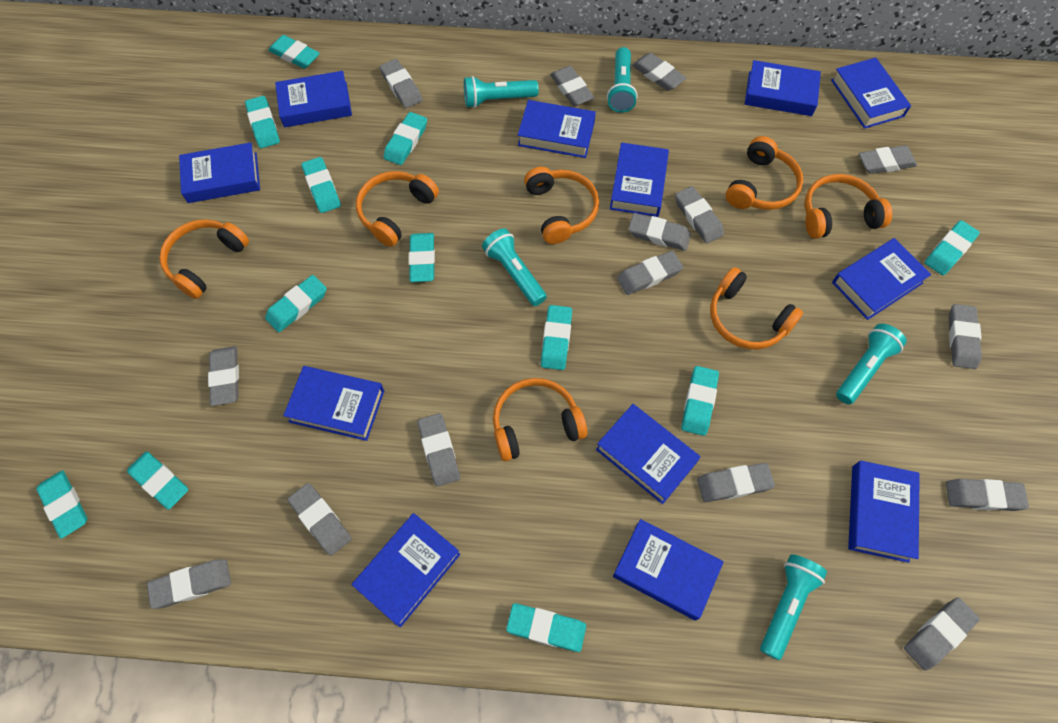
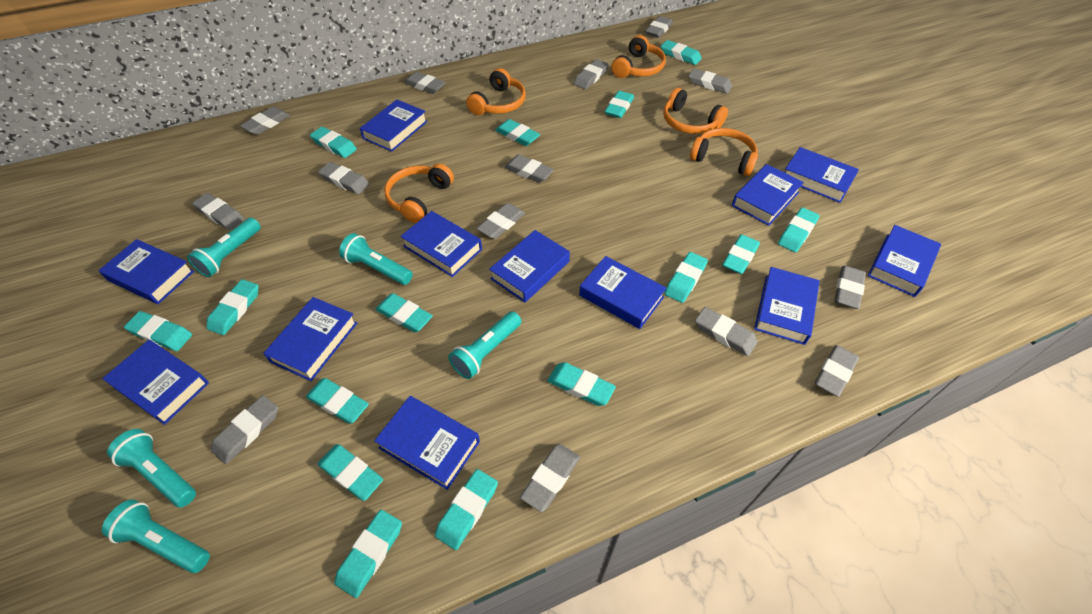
grey eraser: 15 -> 14
orange headphones: 7 -> 5
turquoise eraser: 12 -> 15

